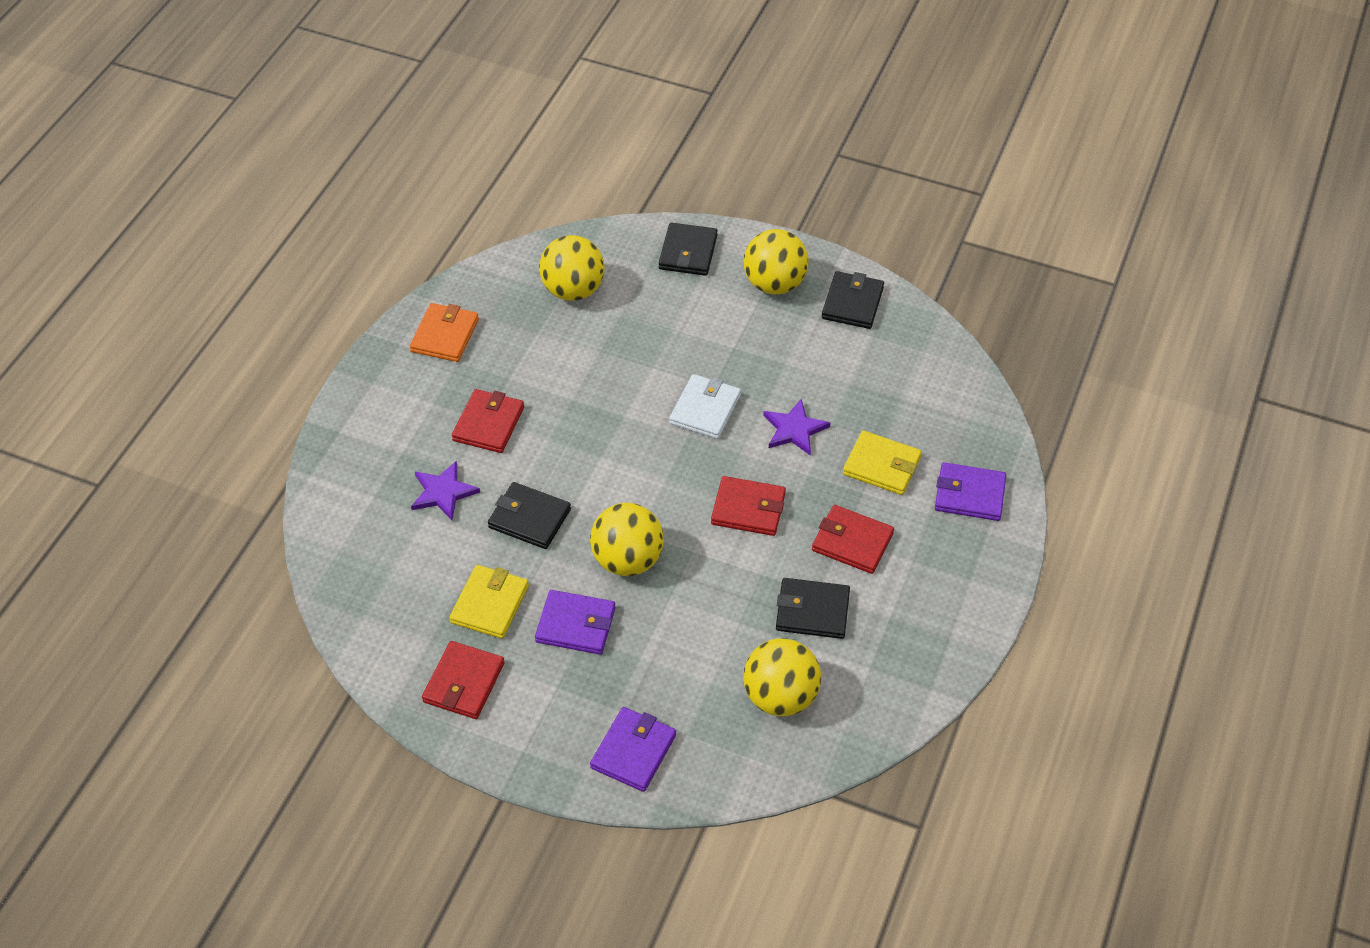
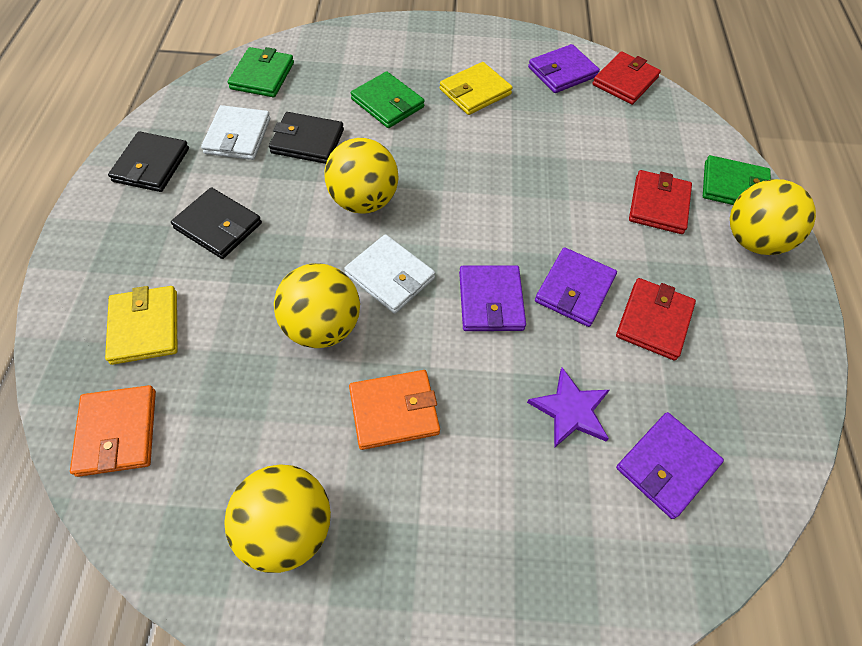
black wallet: 4 -> 3
green wallet: 0 -> 3
orange wallet: 1 -> 2
purple star: 2 -> 1
purple wallet: 3 -> 4
red wallet: 4 -> 3
white wallet: 1 -> 2

